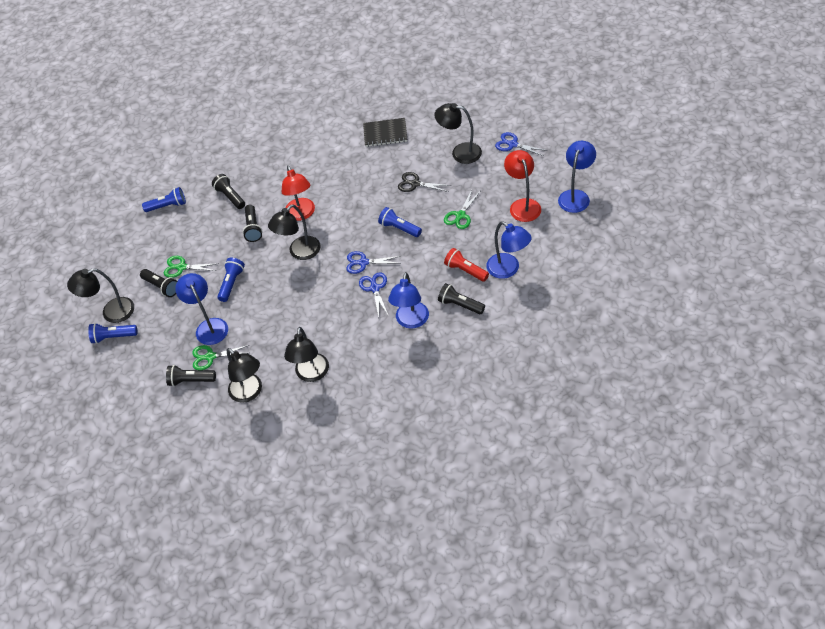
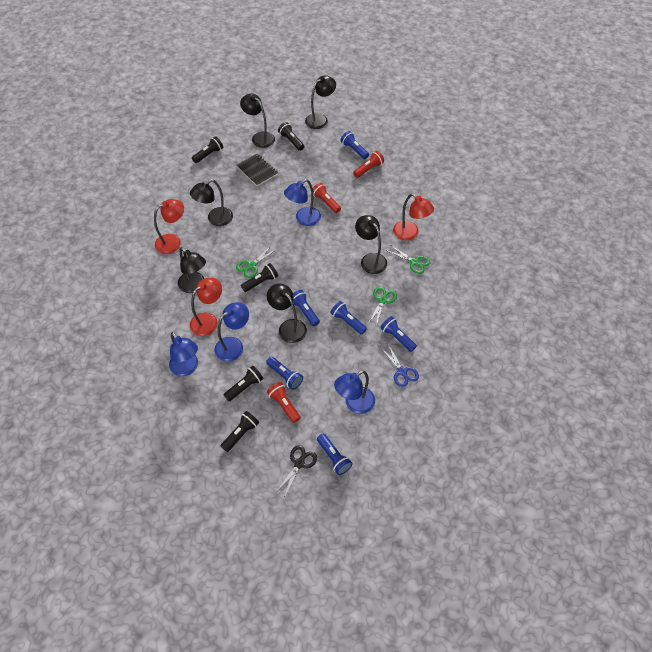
black lamp: 5 -> 6
blue flashlight: 4 -> 6
blue scissors: 3 -> 1
red flashlight: 1 -> 3
red lamp: 2 -> 3

